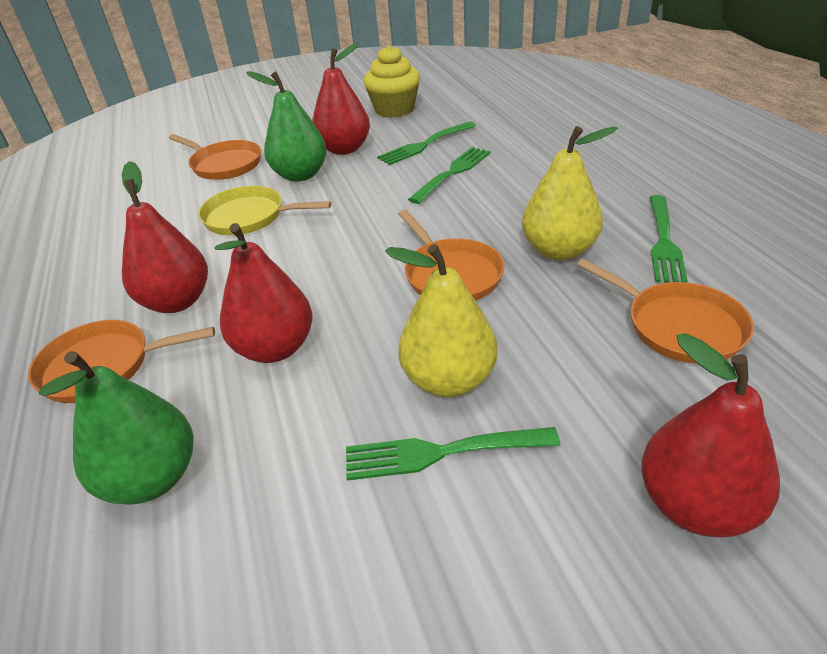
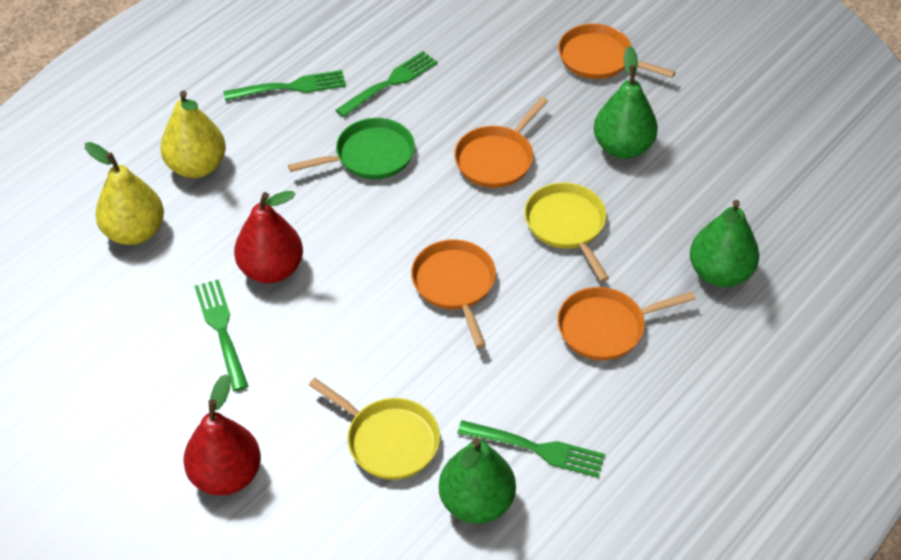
green pan: 0 -> 1
green pear: 2 -> 3
red pear: 4 -> 2
yellow cupcake: 1 -> 0
yellow pan: 1 -> 2

